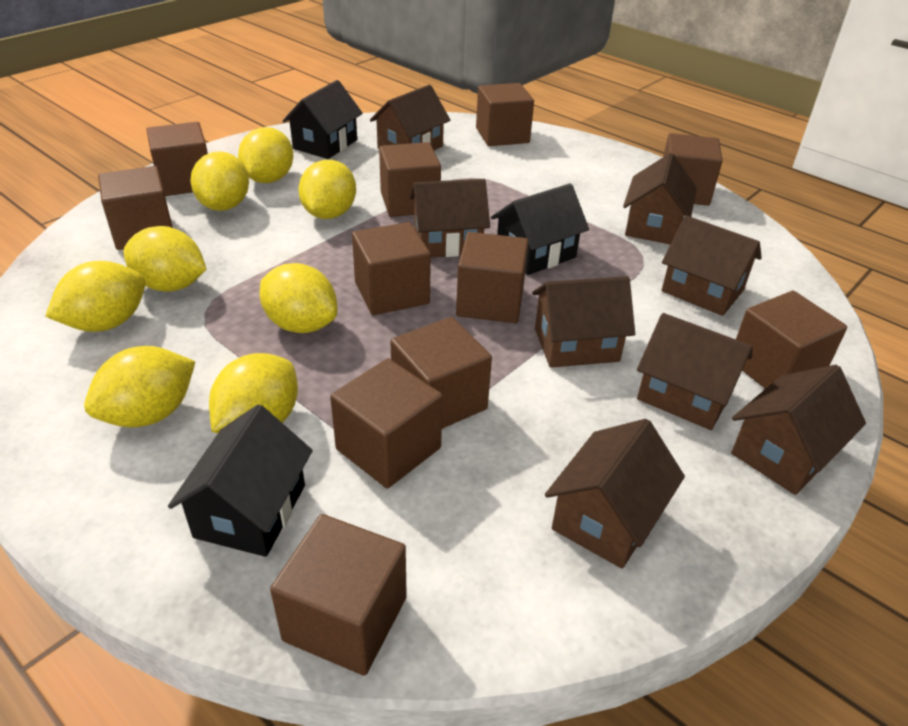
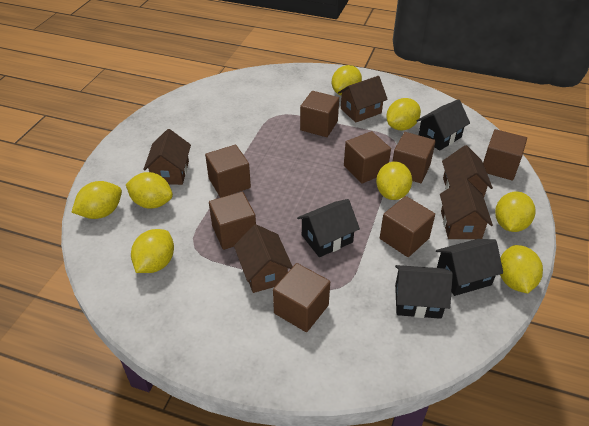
black house: 3 -> 4
brown cube: 11 -> 8
brown house: 8 -> 5

